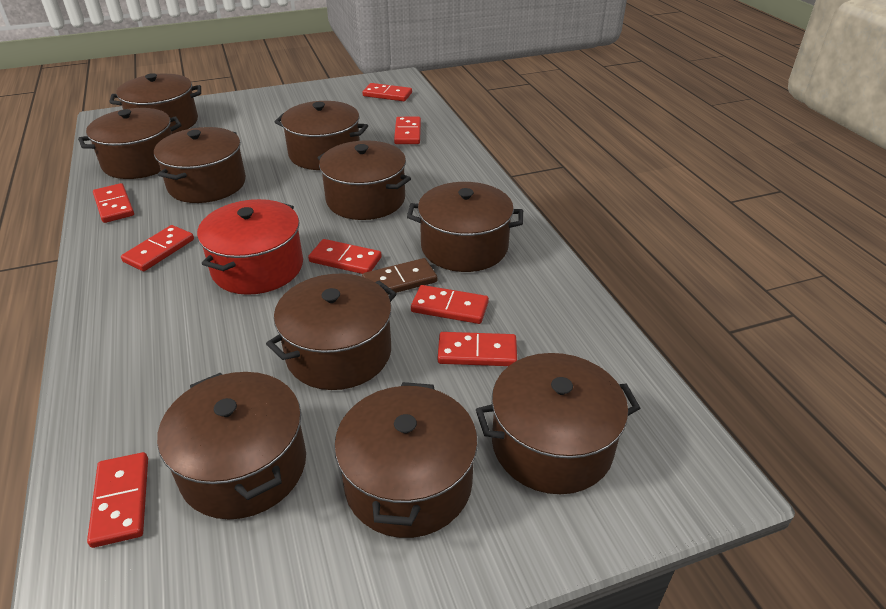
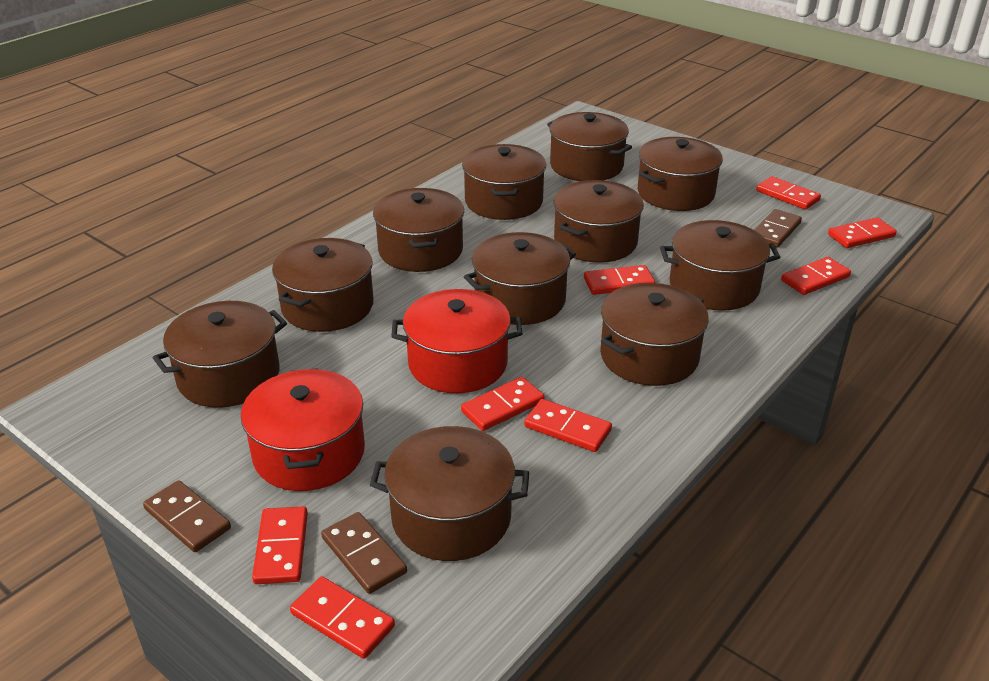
brown domino: 1 -> 3
brown pot: 10 -> 11
red pot: 1 -> 2

